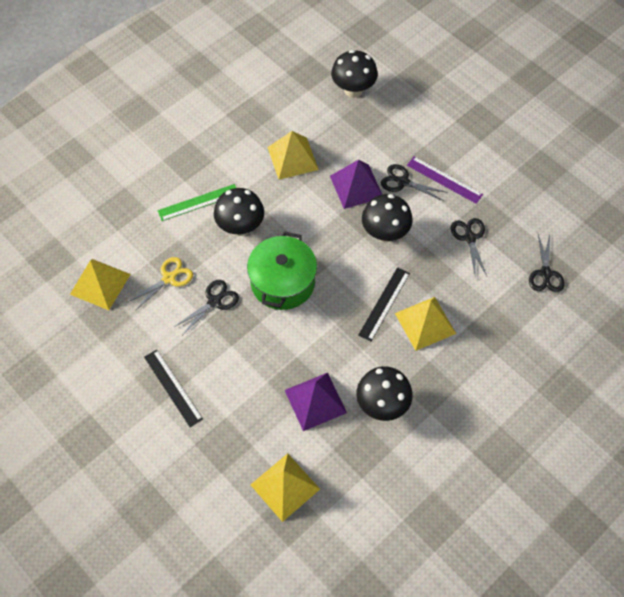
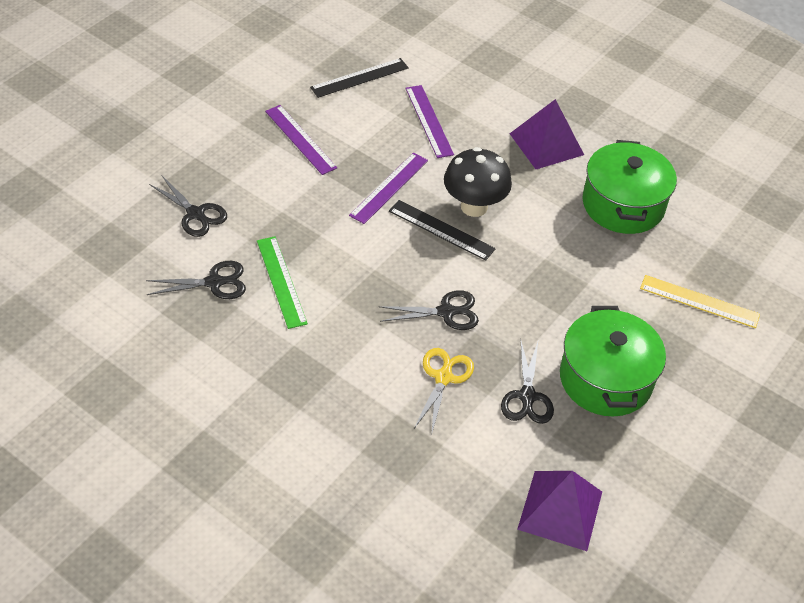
black mushroom: 4 -> 1
green pot: 1 -> 2
purple ruler: 1 -> 3
yellow pyramid: 4 -> 0
yellow ruler: 0 -> 1

